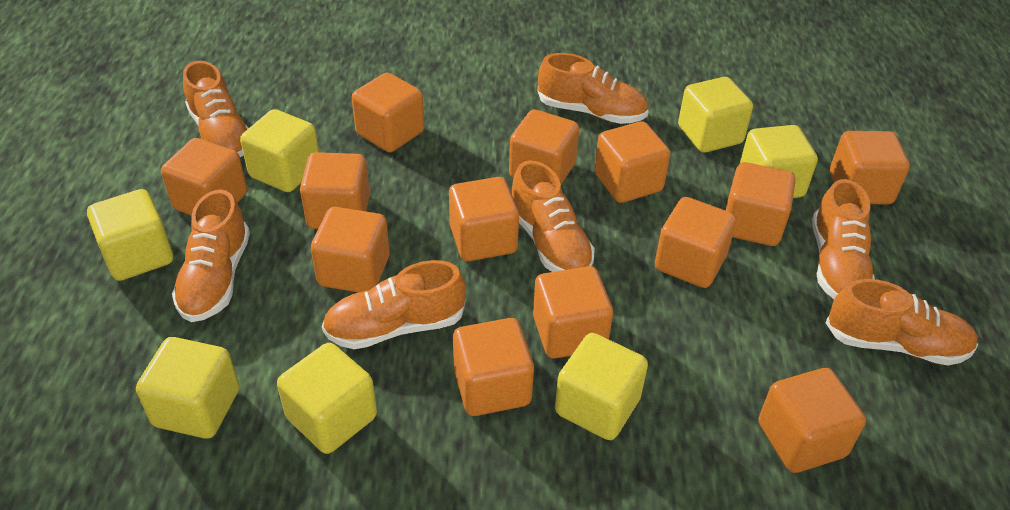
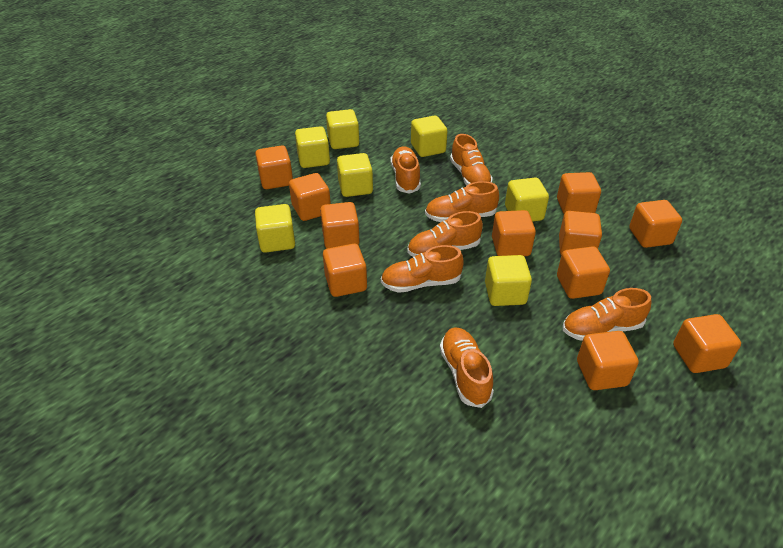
orange cube: 13 -> 11

